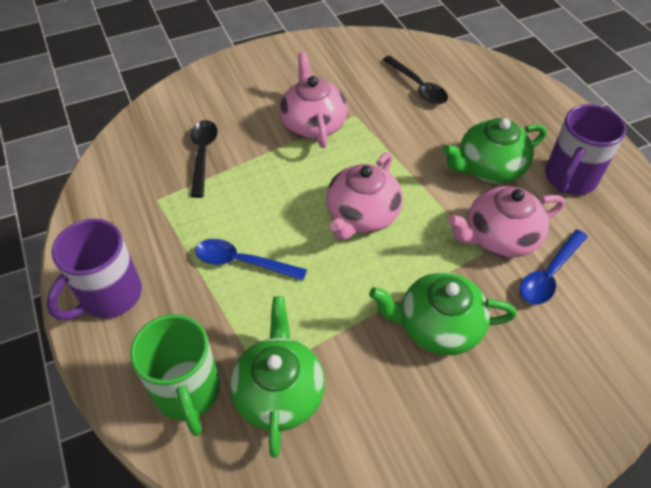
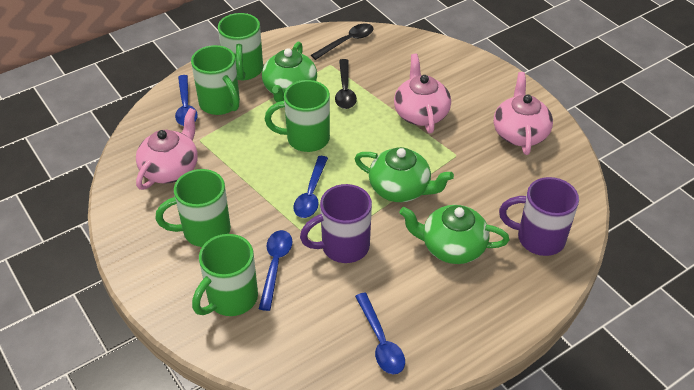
blue spoon: 2 -> 4
green mug: 1 -> 5

